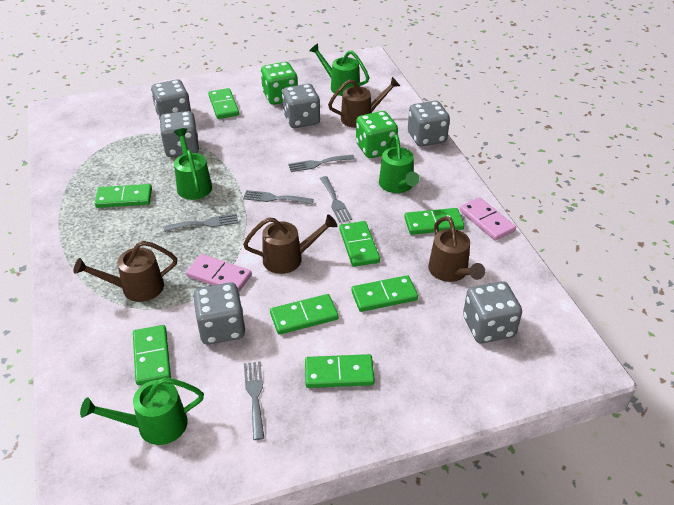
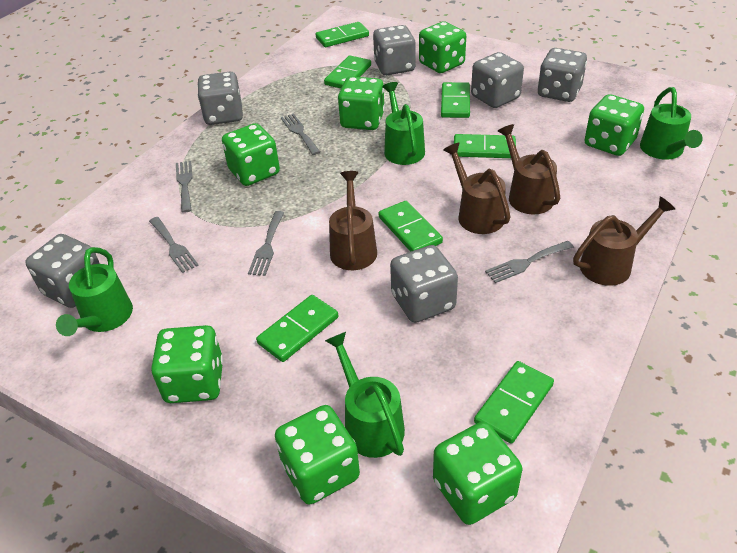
green dice: 2 -> 7
green domino: 8 -> 7
pink domino: 2 -> 0

